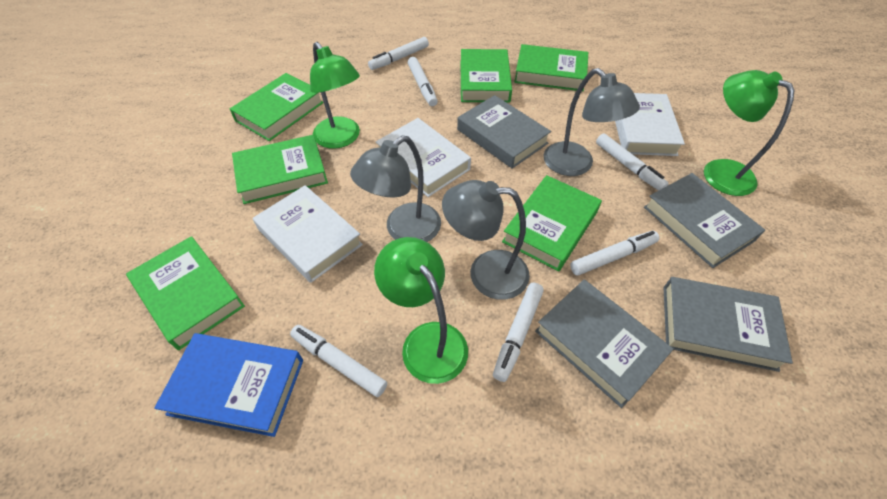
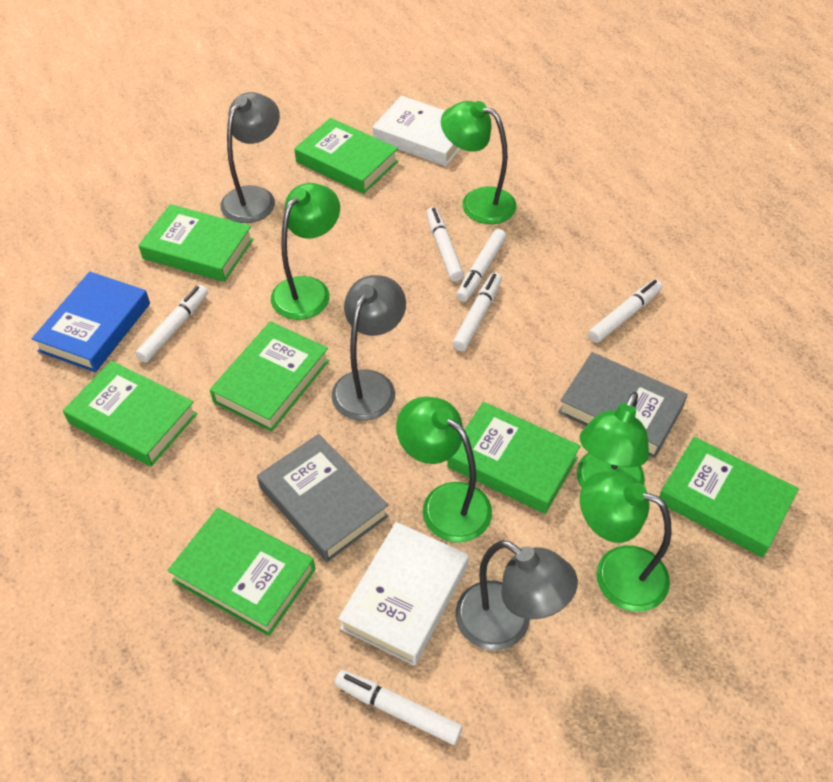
green book: 6 -> 7
green lamp: 3 -> 5
grey book: 4 -> 2
white book: 3 -> 2

